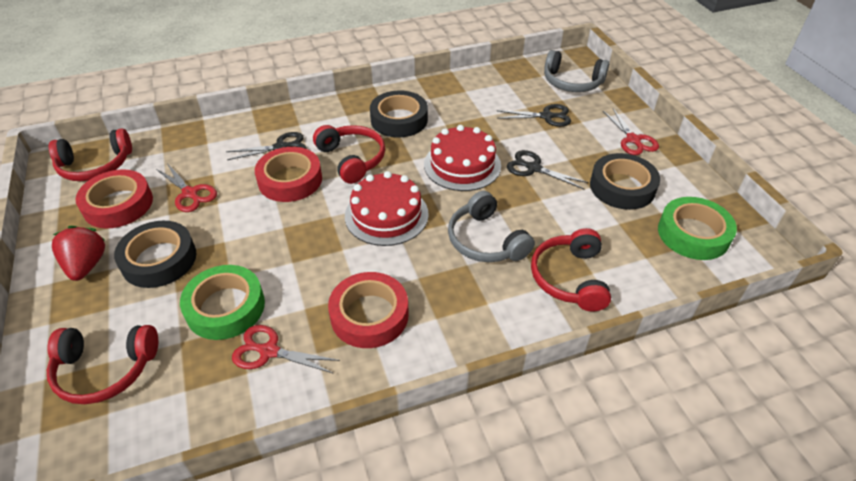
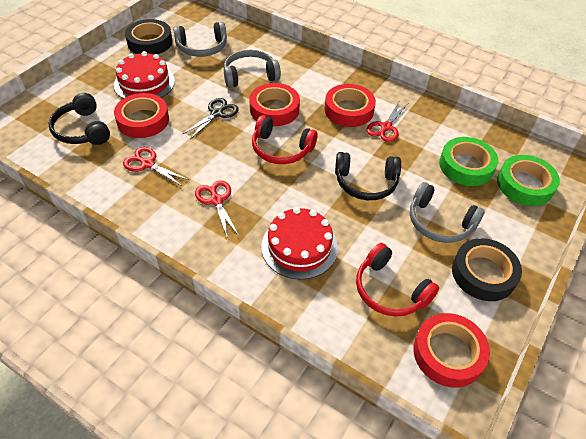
black headphones: 0 -> 2
black scissors: 3 -> 1
black tape: 3 -> 2
grey headphones: 2 -> 3
red headphones: 4 -> 2
red strawberry: 1 -> 0
red tape: 3 -> 4

